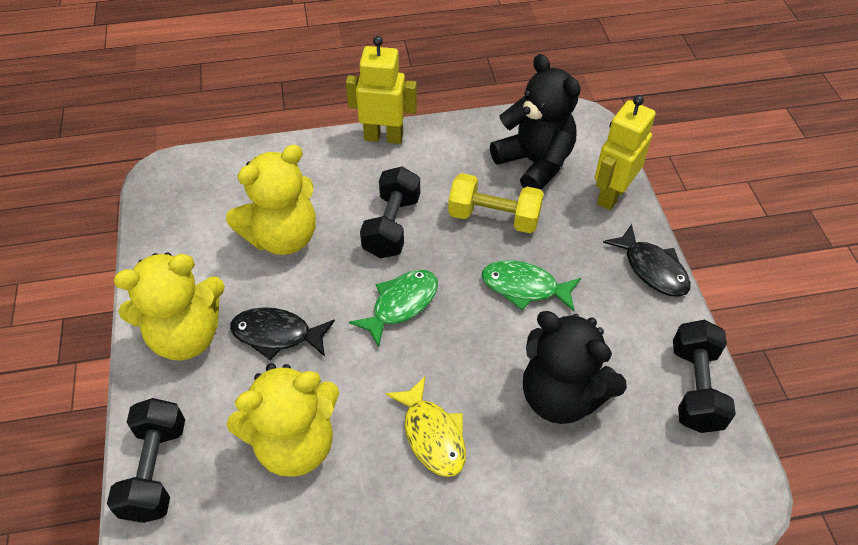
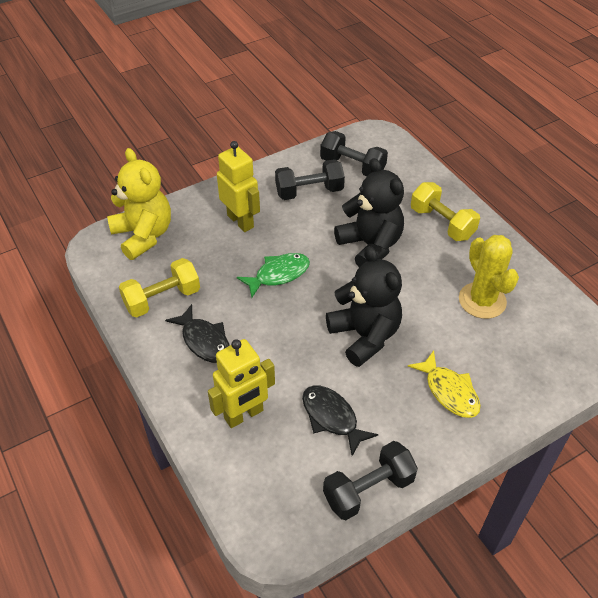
green fish: 2 -> 1
yellow cactus: 0 -> 1
yellow dumbbell: 1 -> 2
yellow teddy bear: 3 -> 1

